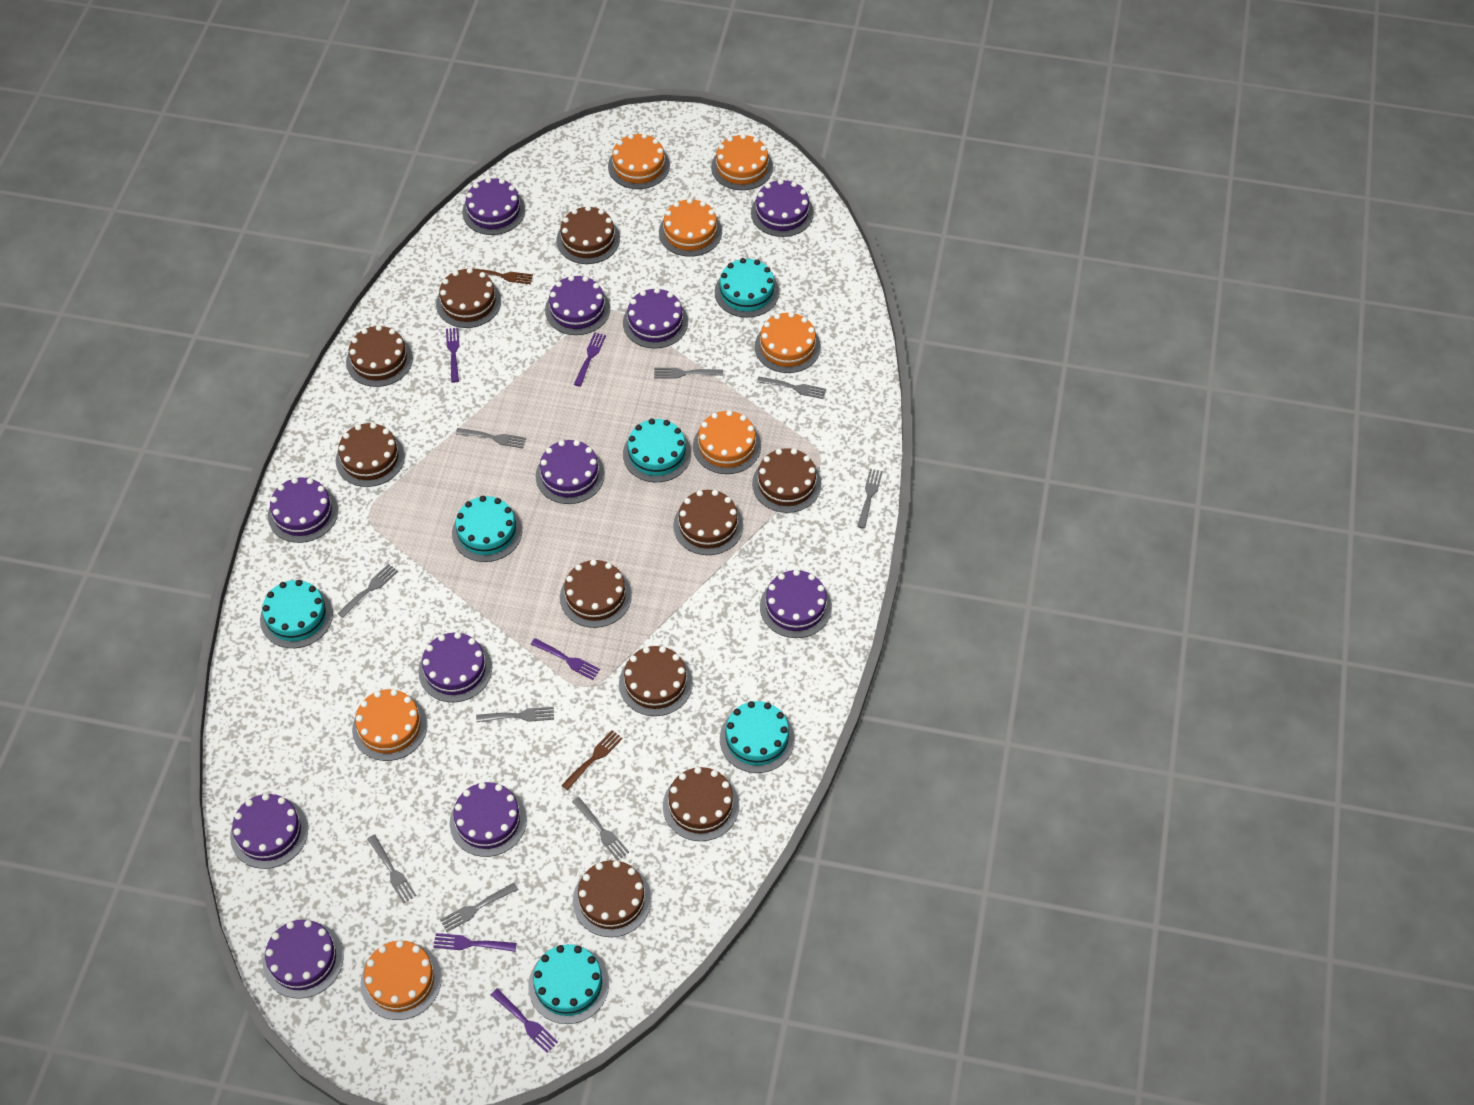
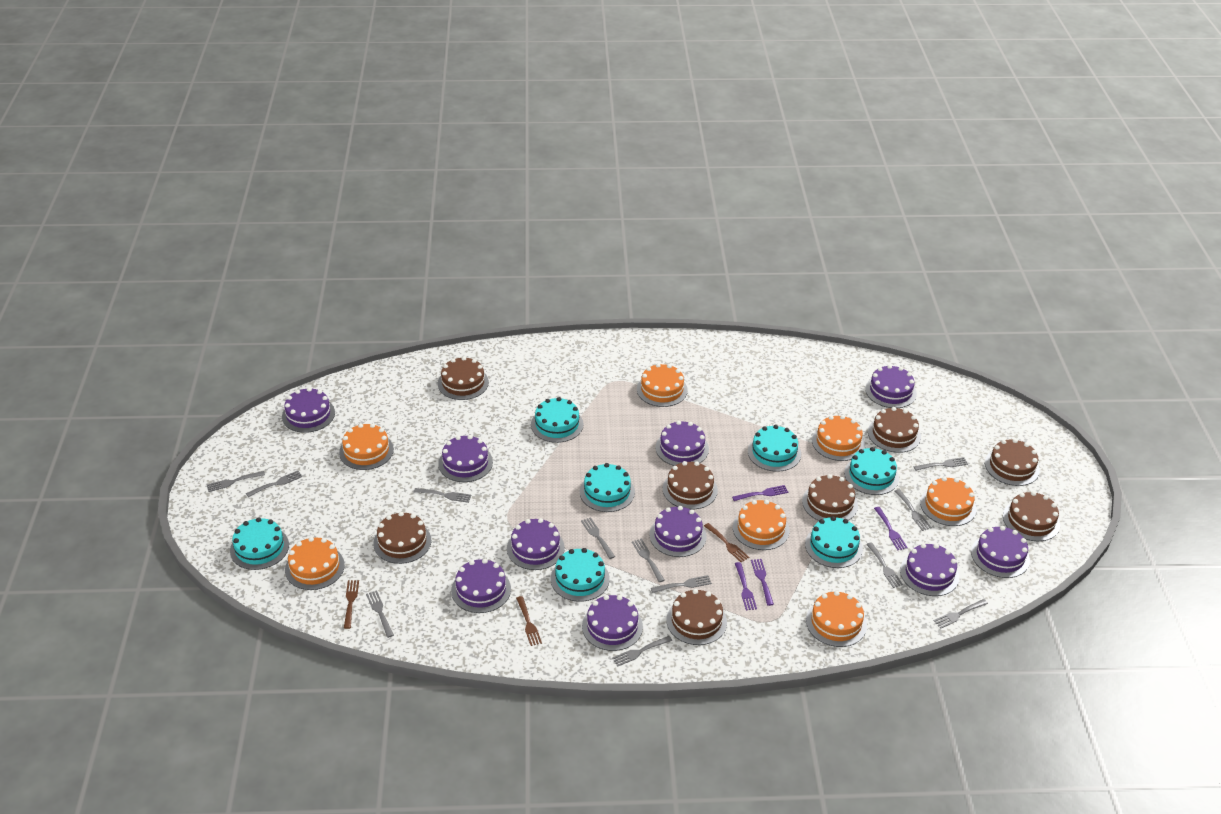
brown cake: 10 -> 8
brown fork: 2 -> 3
grey fork: 9 -> 12
purple cake: 11 -> 10
purple fork: 5 -> 4
turquoise cake: 6 -> 7

